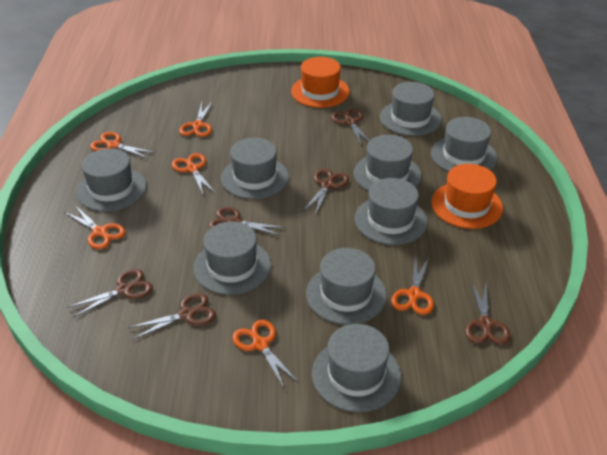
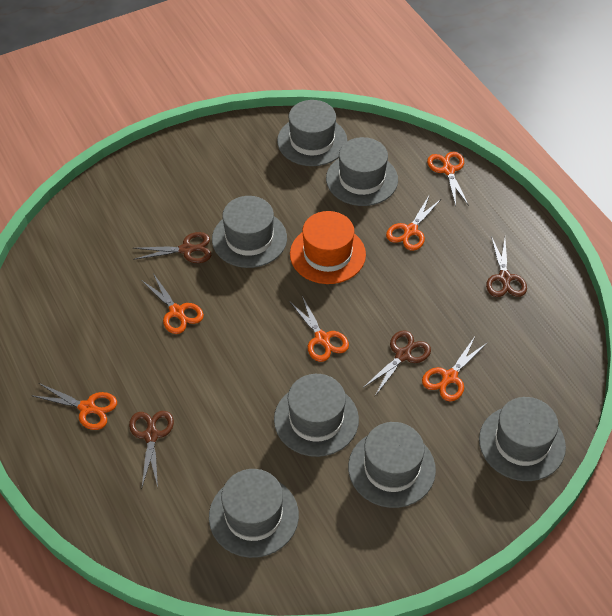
brown scissors: 6 -> 4
grey hat: 9 -> 7
orange hat: 2 -> 1

